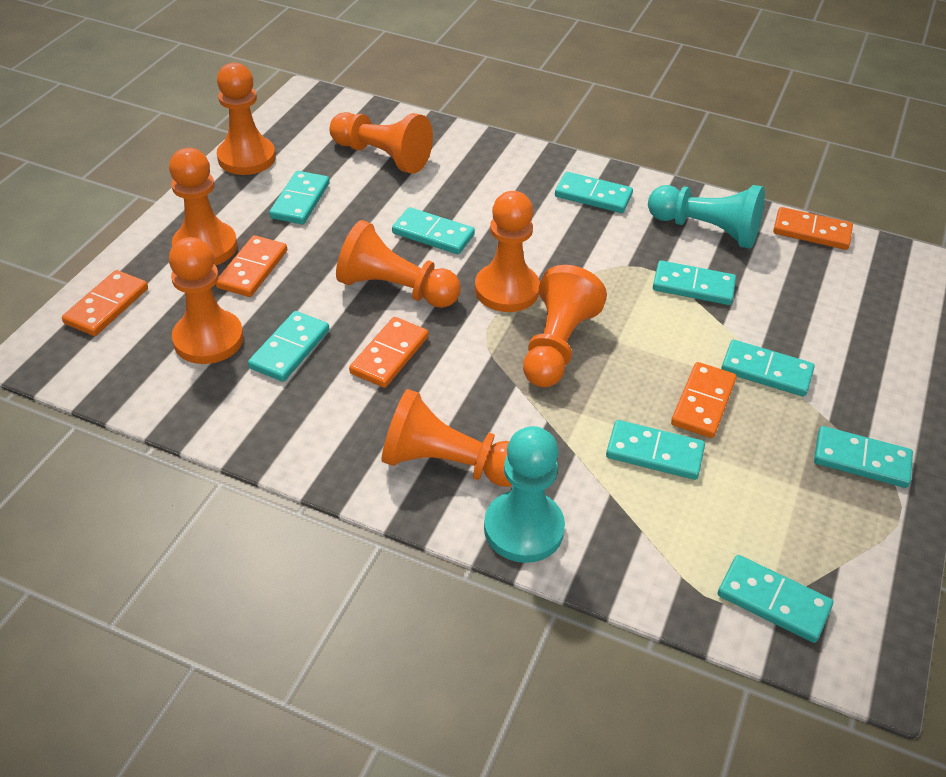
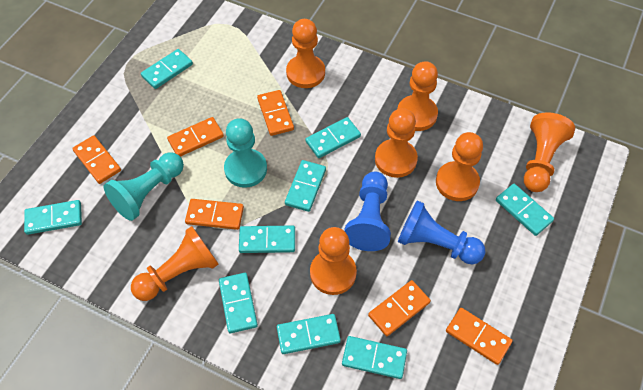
blue pawn: 0 -> 2
orange domino: 5 -> 6
orange pawn: 8 -> 7

